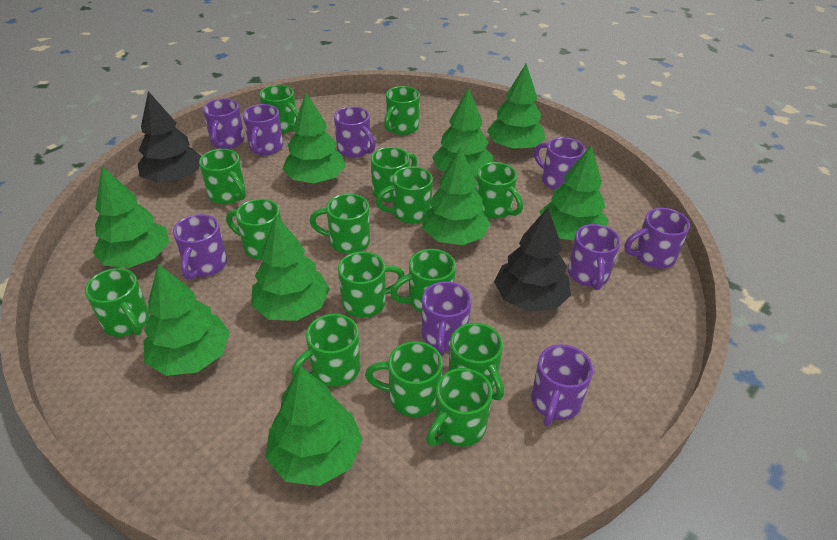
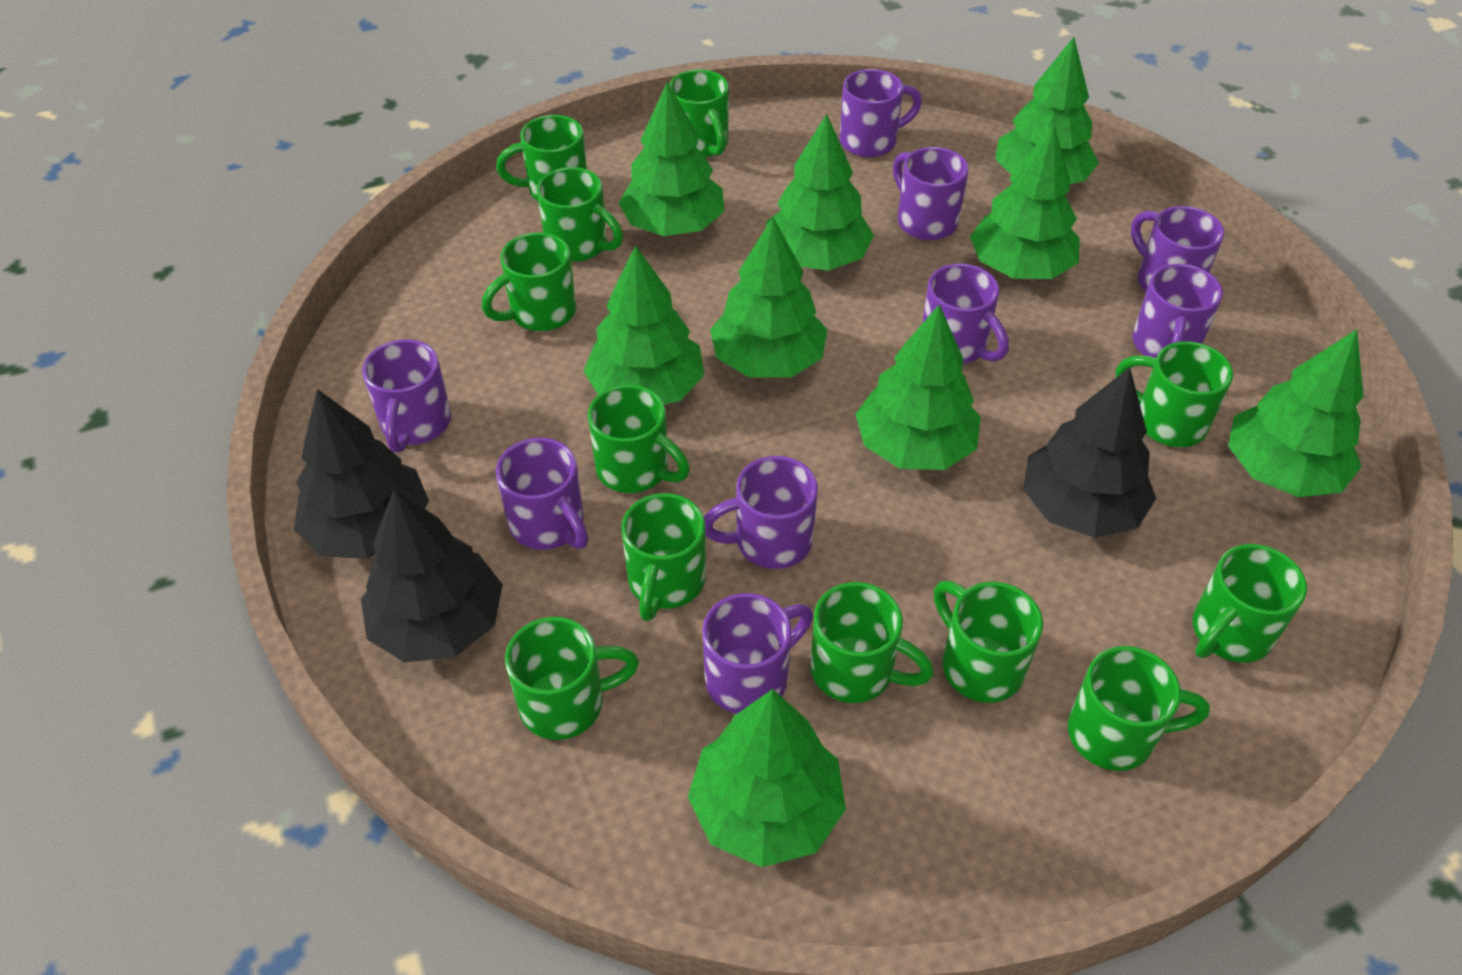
black tree: 2 -> 3
green mug: 15 -> 12

